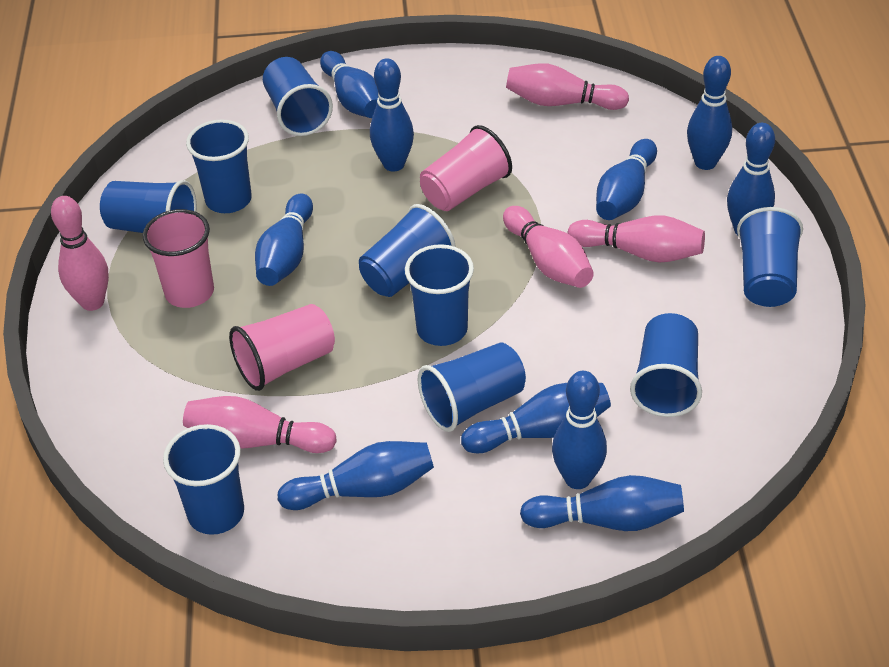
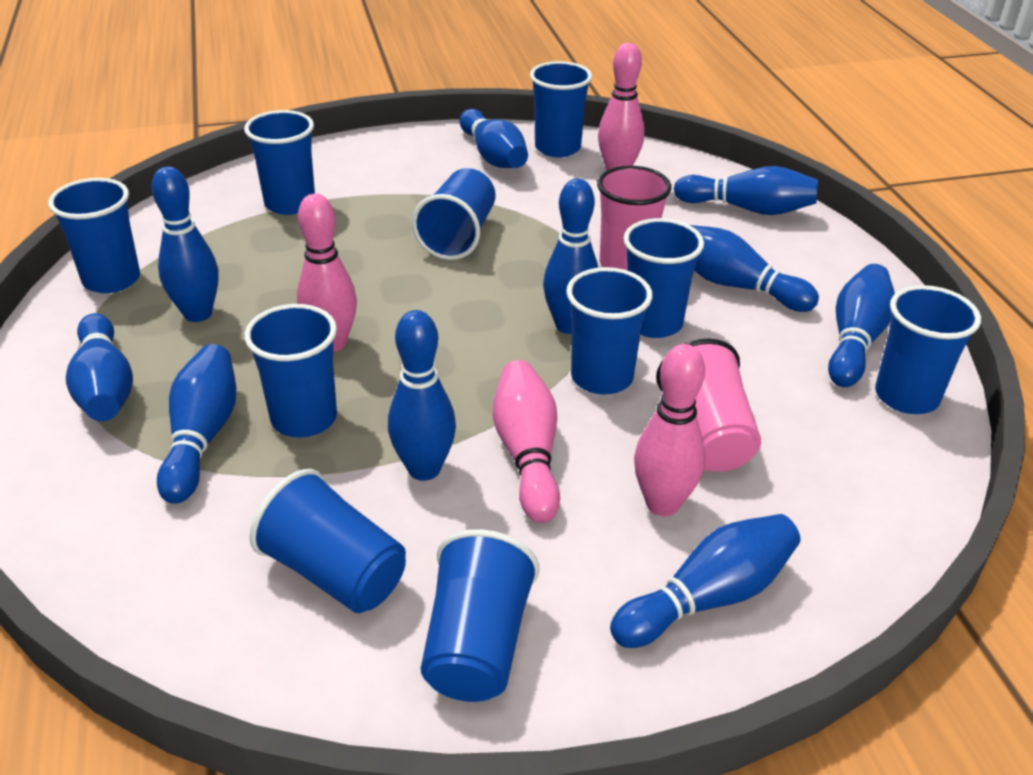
blue cup: 9 -> 10
pink bowling pin: 5 -> 4
pink cup: 3 -> 2

